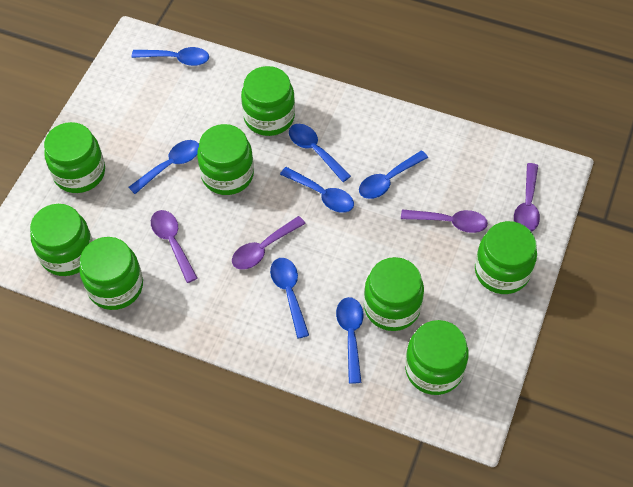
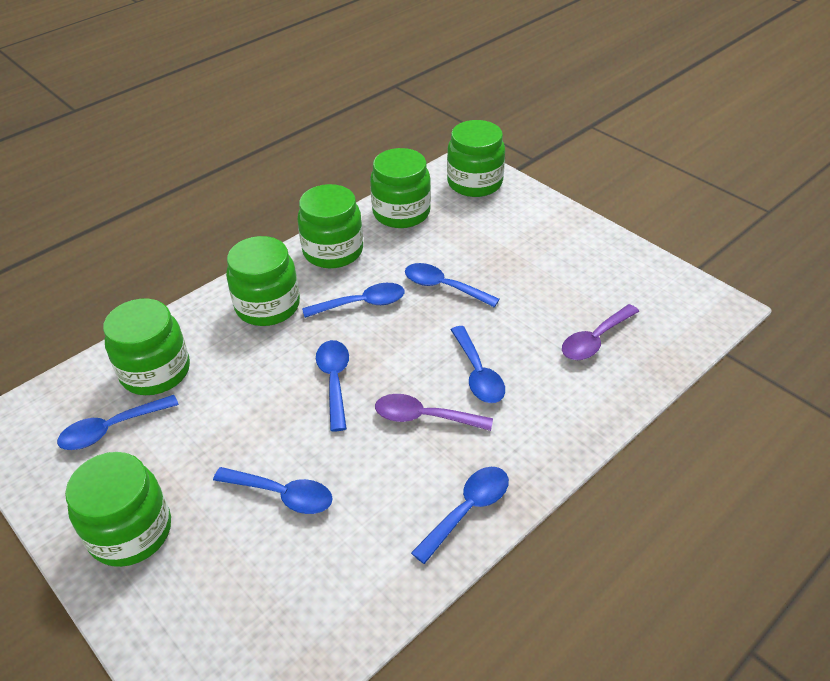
green jar: 8 -> 6
purple spoon: 4 -> 2

